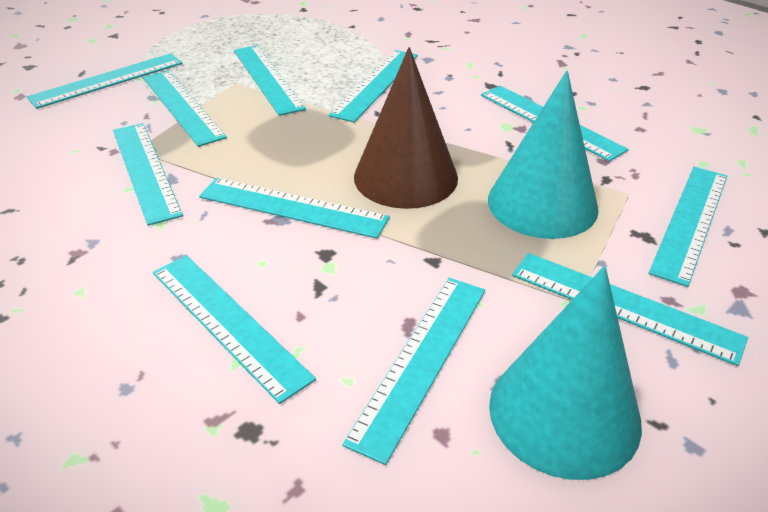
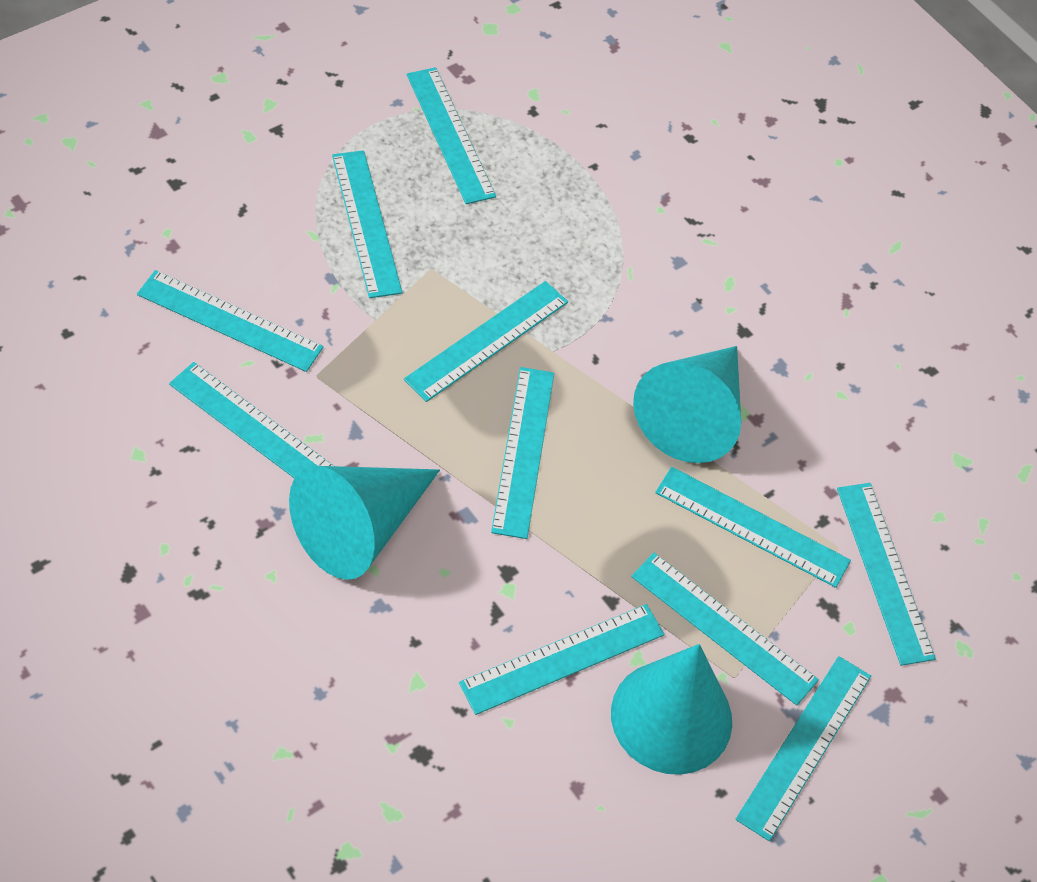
brown cone: 1 -> 0
turquoise cone: 2 -> 3

